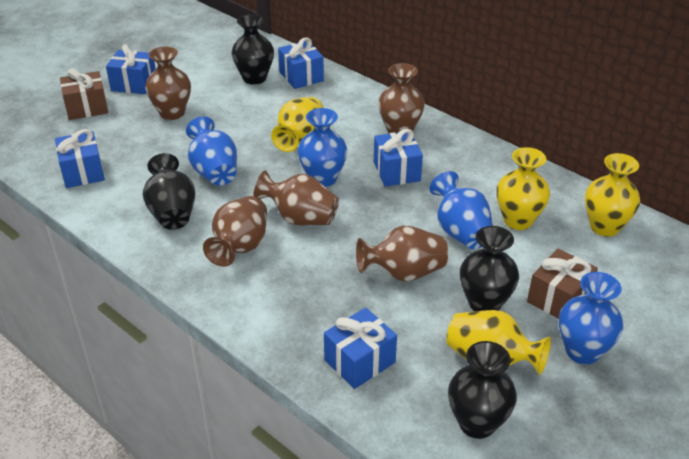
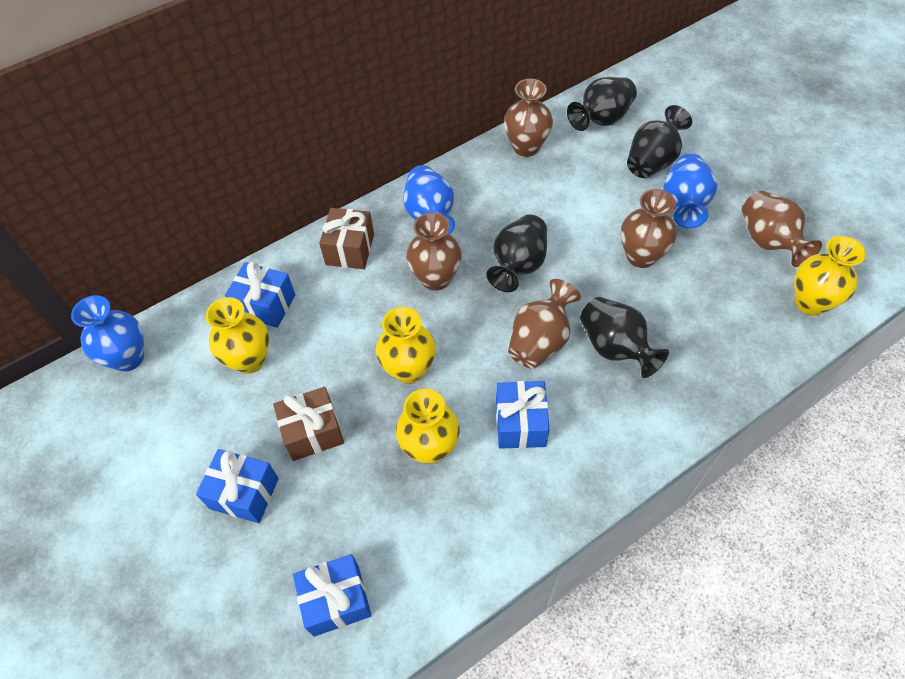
blue gift: 5 -> 4
blue vase: 4 -> 3

